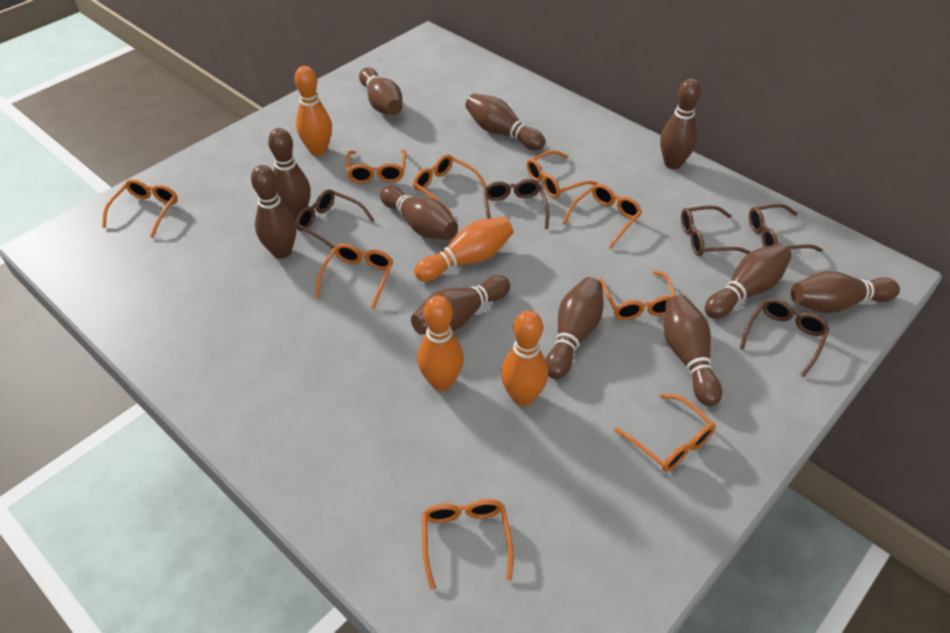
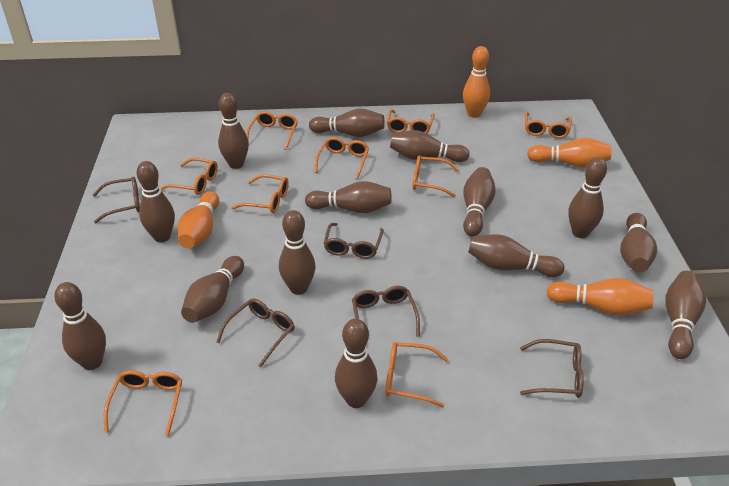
brown bowling pin: 11 -> 14

